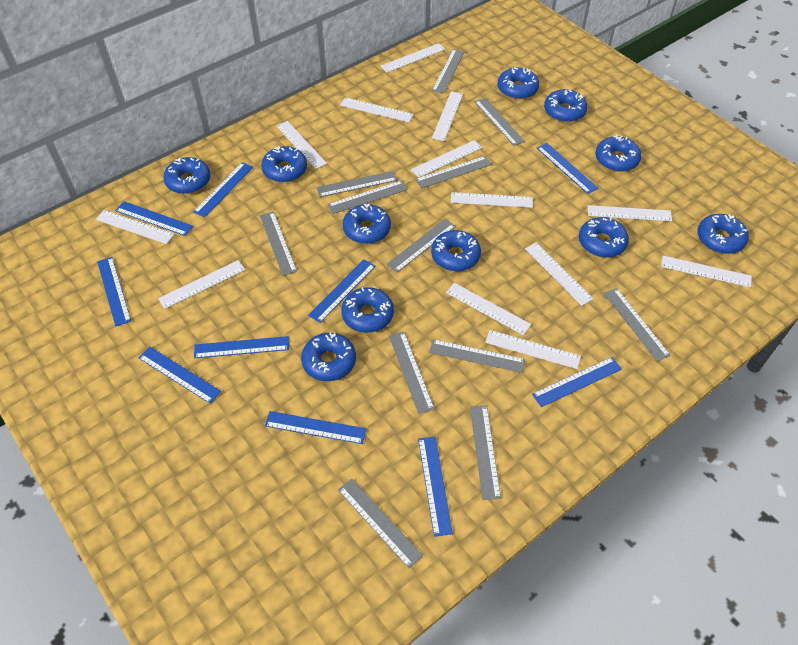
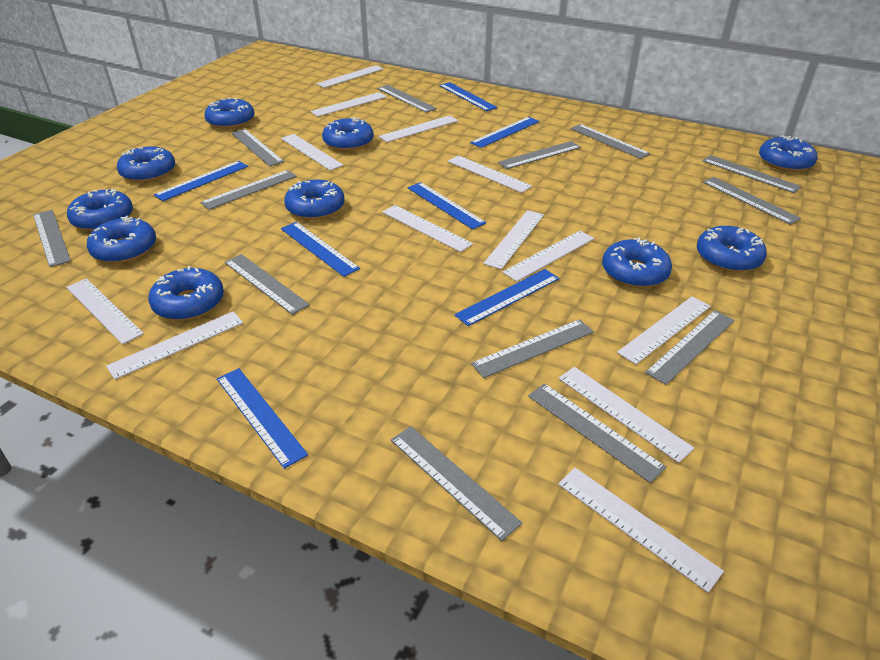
blue donut: 11 -> 10
blue ruler: 10 -> 7
grey ruler: 12 -> 13

